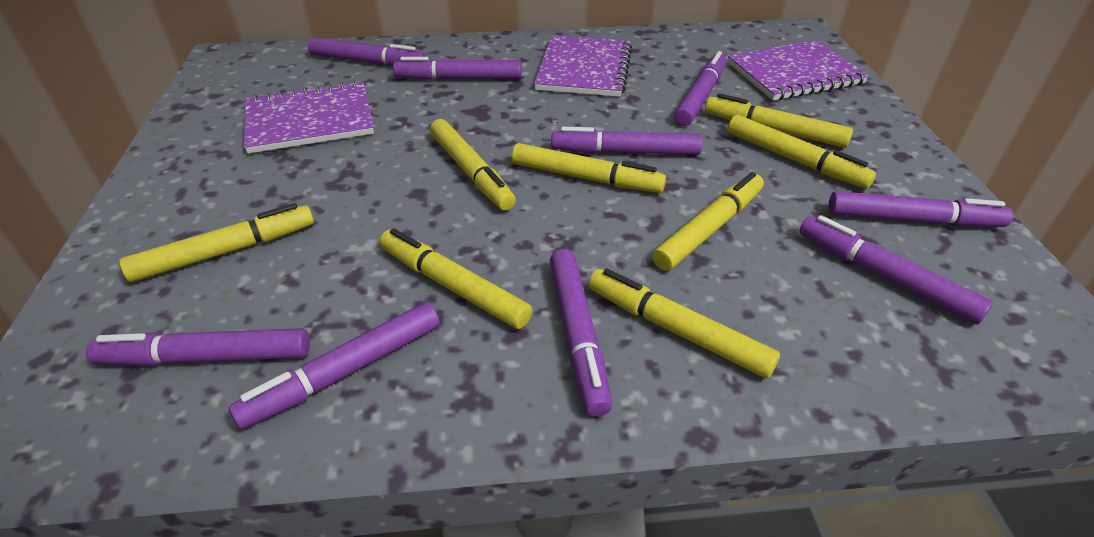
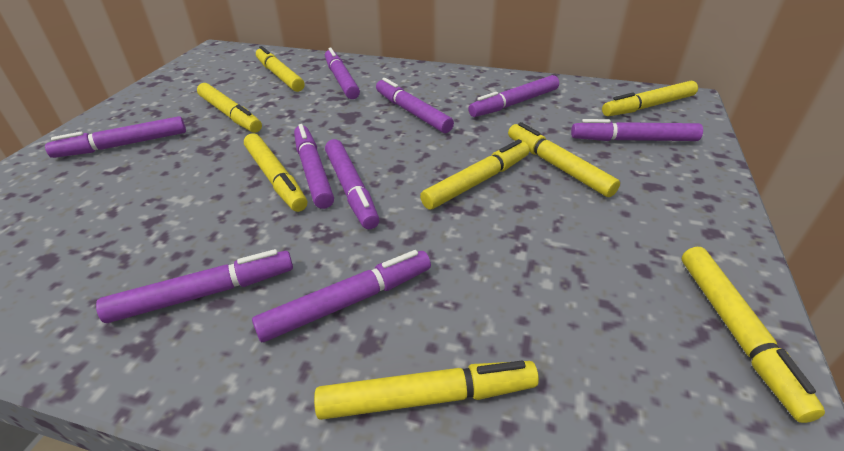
purple notebook: 3 -> 0

